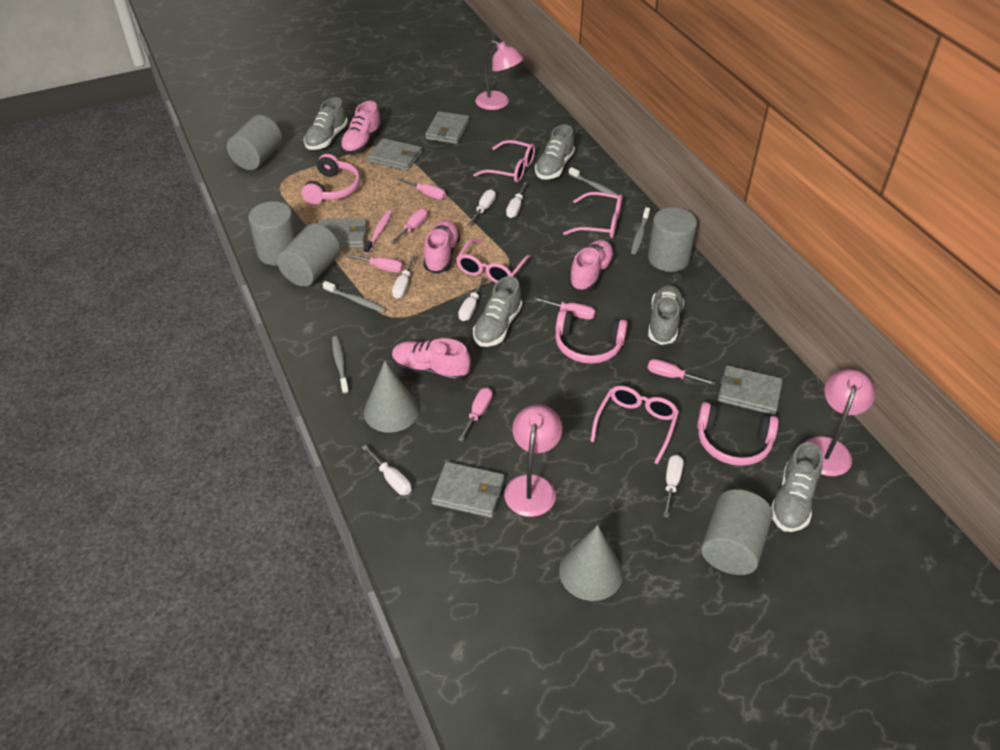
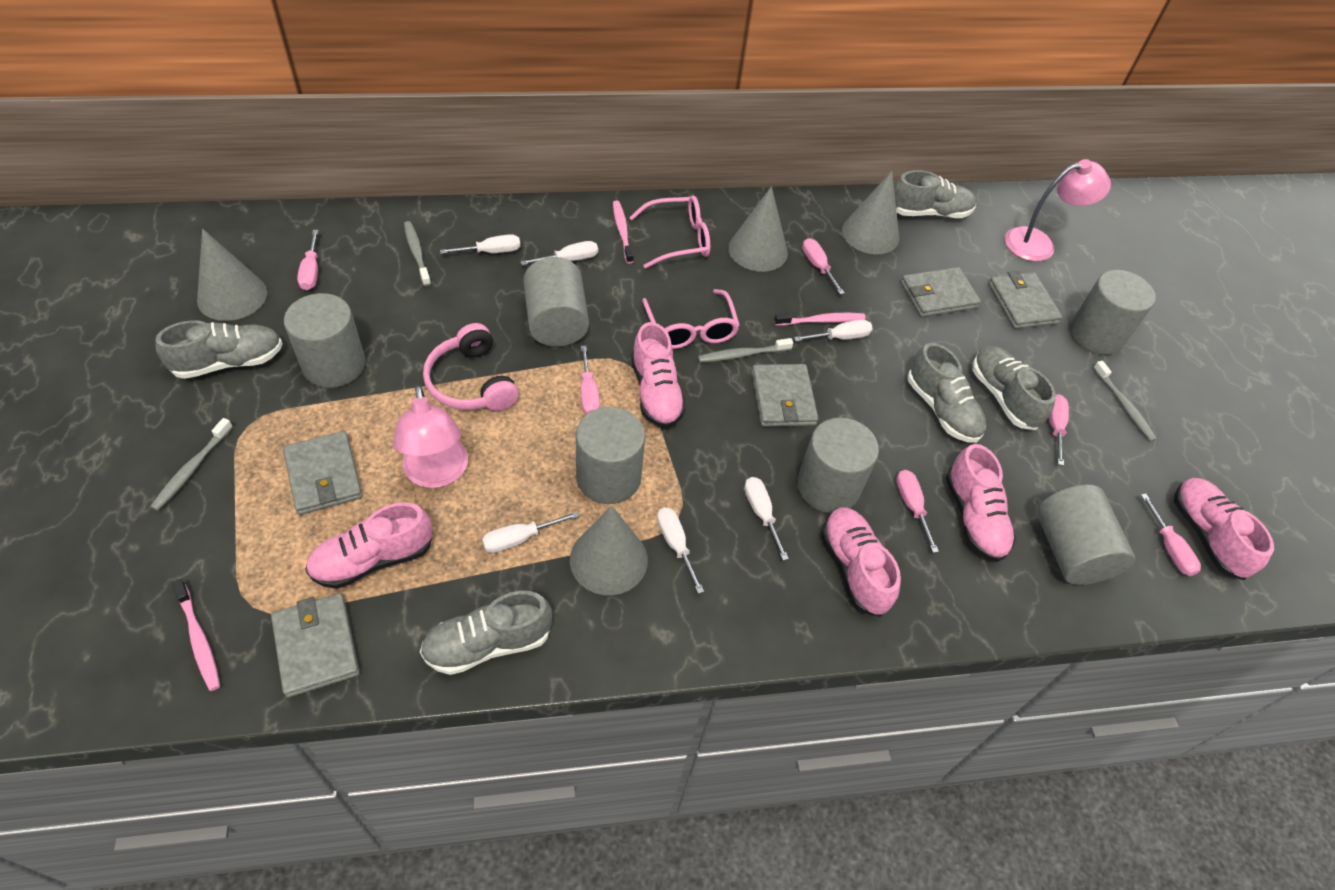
grey cone: 2 -> 4
grey cylinder: 5 -> 6
pink glasses: 4 -> 2
pink headphones: 3 -> 1
pink lamp: 3 -> 2
pink shoe: 4 -> 5
pink toothbrush: 1 -> 3

